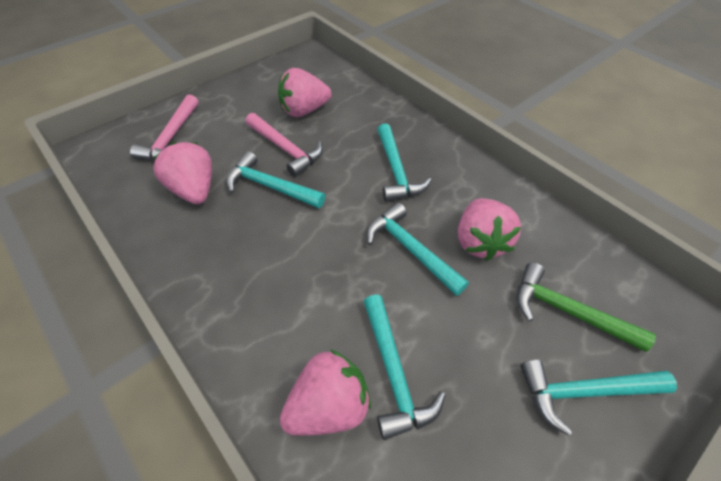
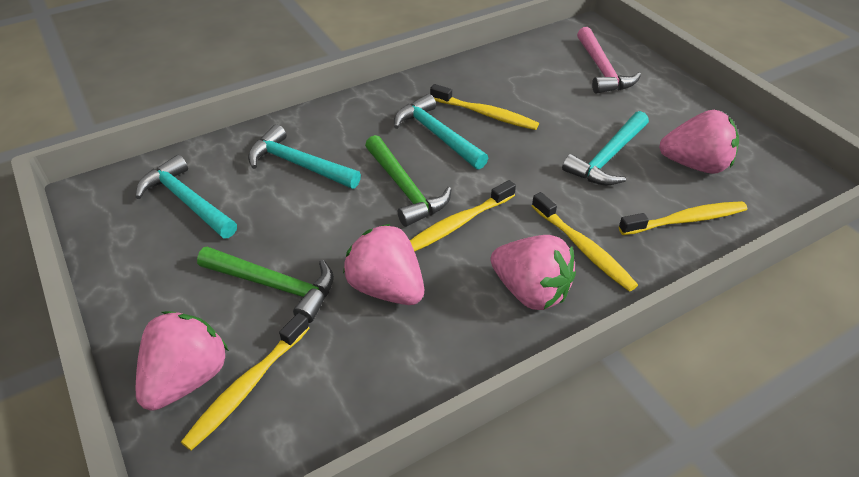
green hammer: 1 -> 2
pink hammer: 2 -> 1
turquoise hammer: 5 -> 4
yellow toothbrush: 0 -> 5

